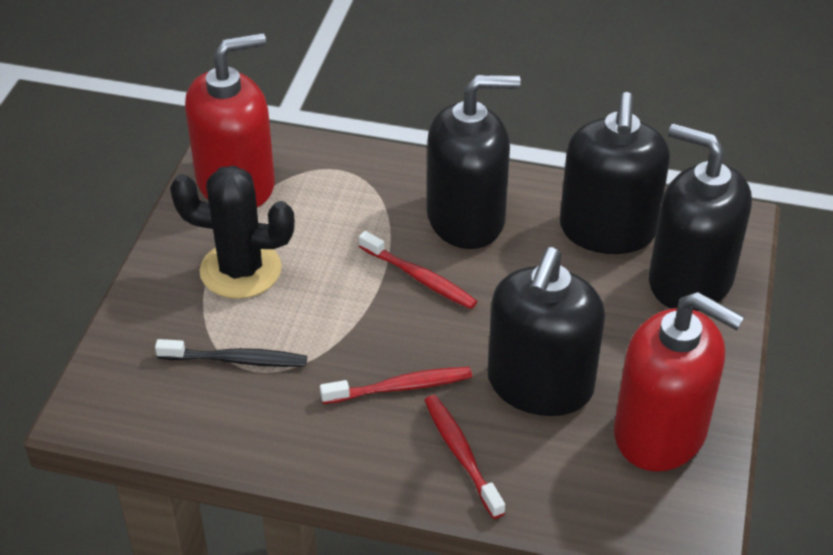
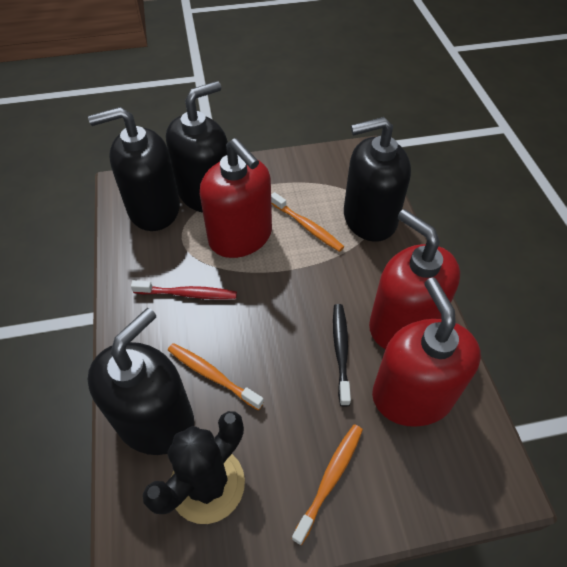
orange toothbrush: 0 -> 3
red soap dispenser: 2 -> 3
red toothbrush: 3 -> 1

